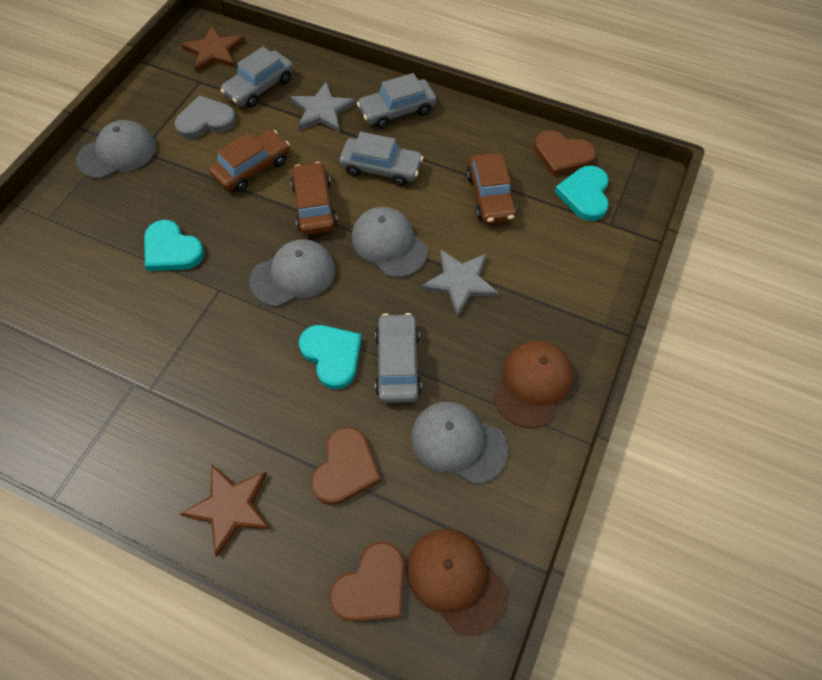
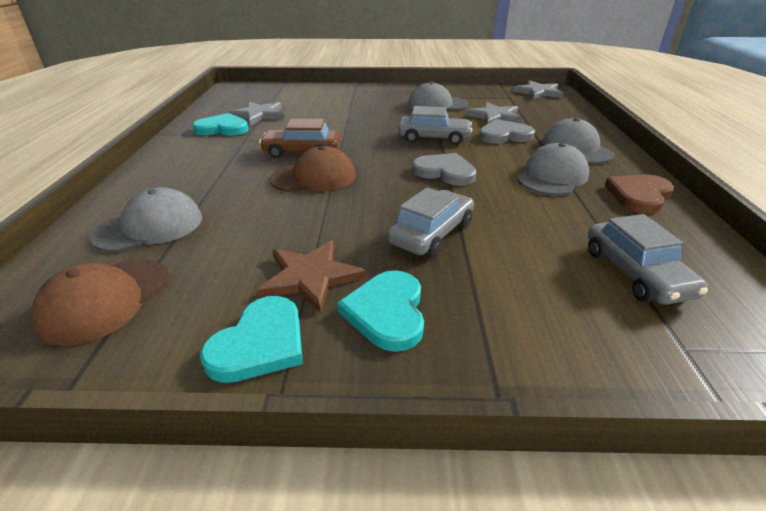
brown car: 3 -> 1
brown heart: 3 -> 1
brown star: 2 -> 1
grey car: 4 -> 3
grey heart: 1 -> 2
grey star: 2 -> 3

